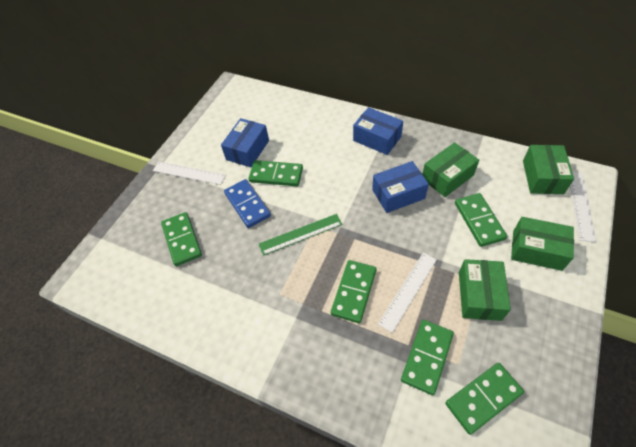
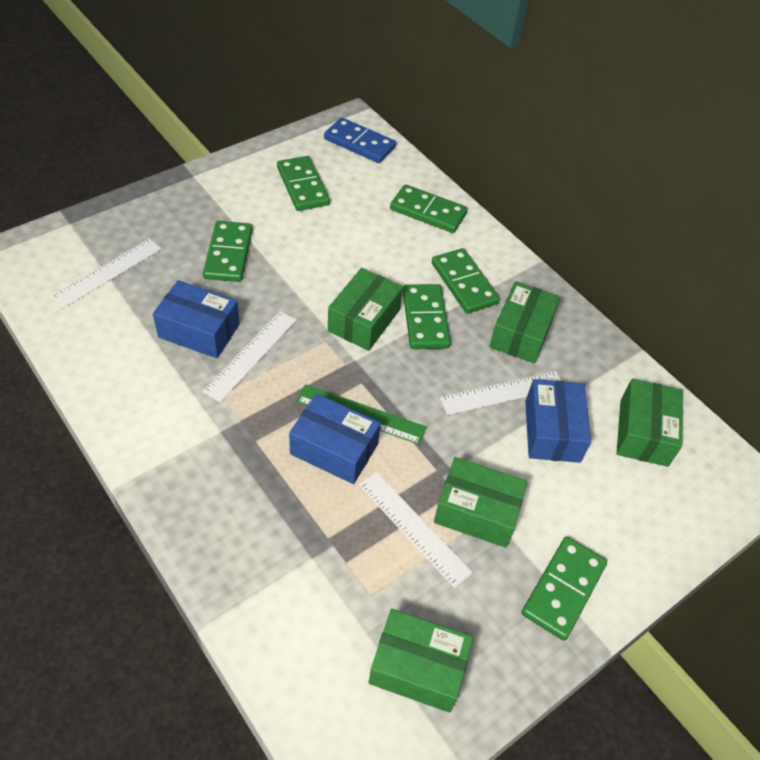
green box: 4 -> 5
white ruler: 3 -> 4

